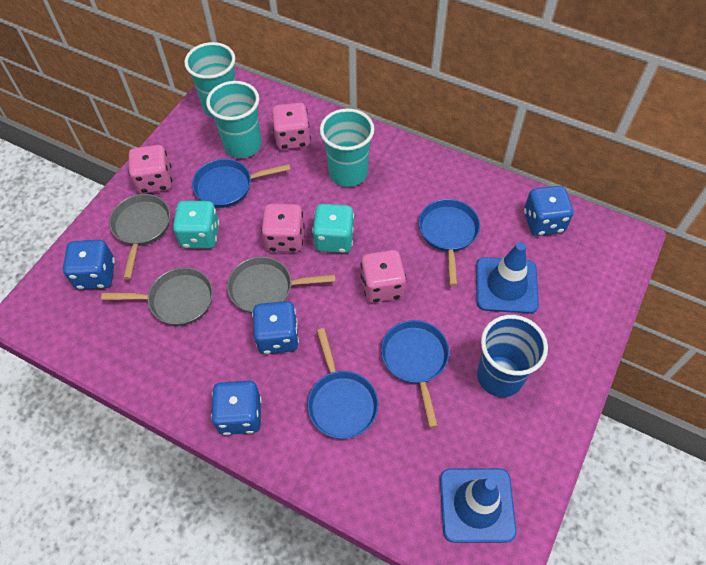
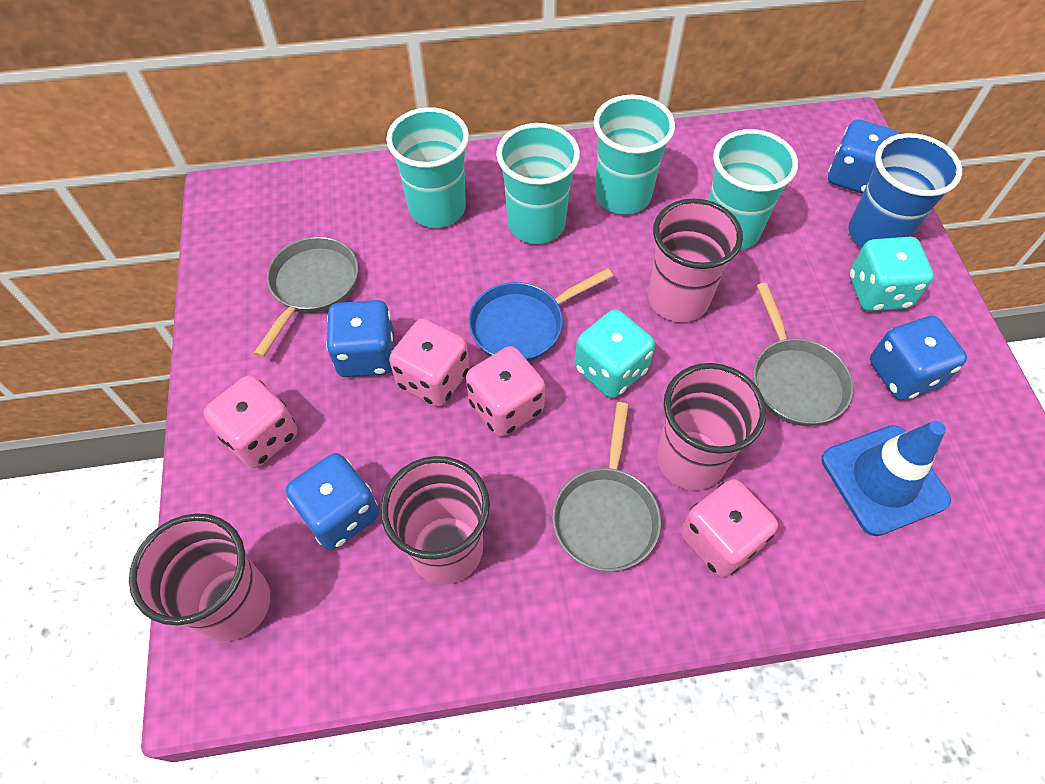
blue pan: 4 -> 1
blue traffic cone: 2 -> 1
pink cup: 0 -> 4
turquoise cup: 3 -> 4

